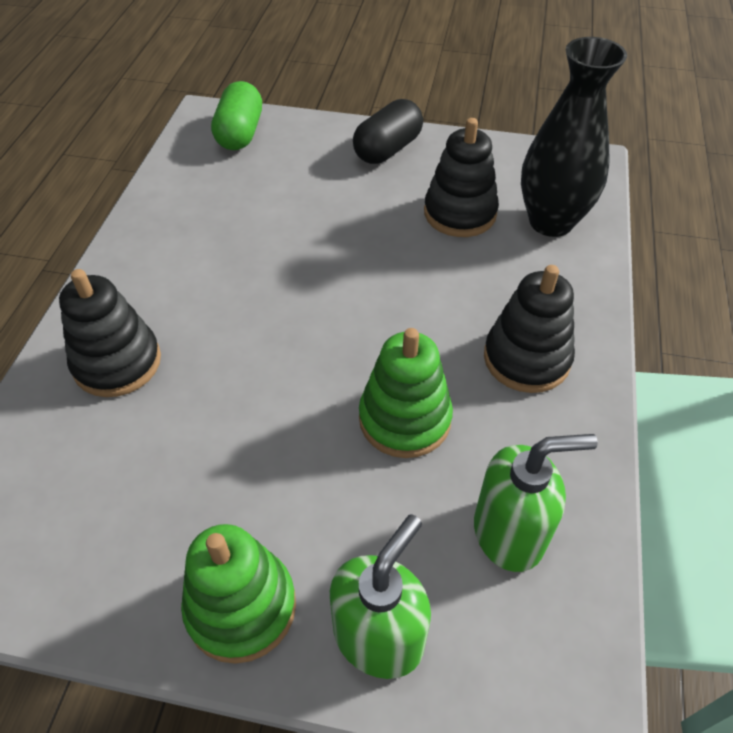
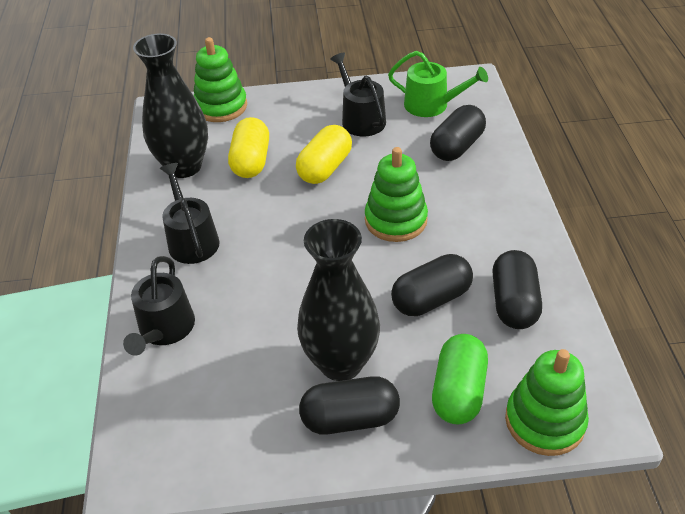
black capsule: 1 -> 4
black stacking toy: 3 -> 0
black vase: 1 -> 2
black watering can: 0 -> 3
green soap dispenser: 2 -> 0
green stacking toy: 2 -> 3
green watering can: 0 -> 1
yellow capsule: 0 -> 2

